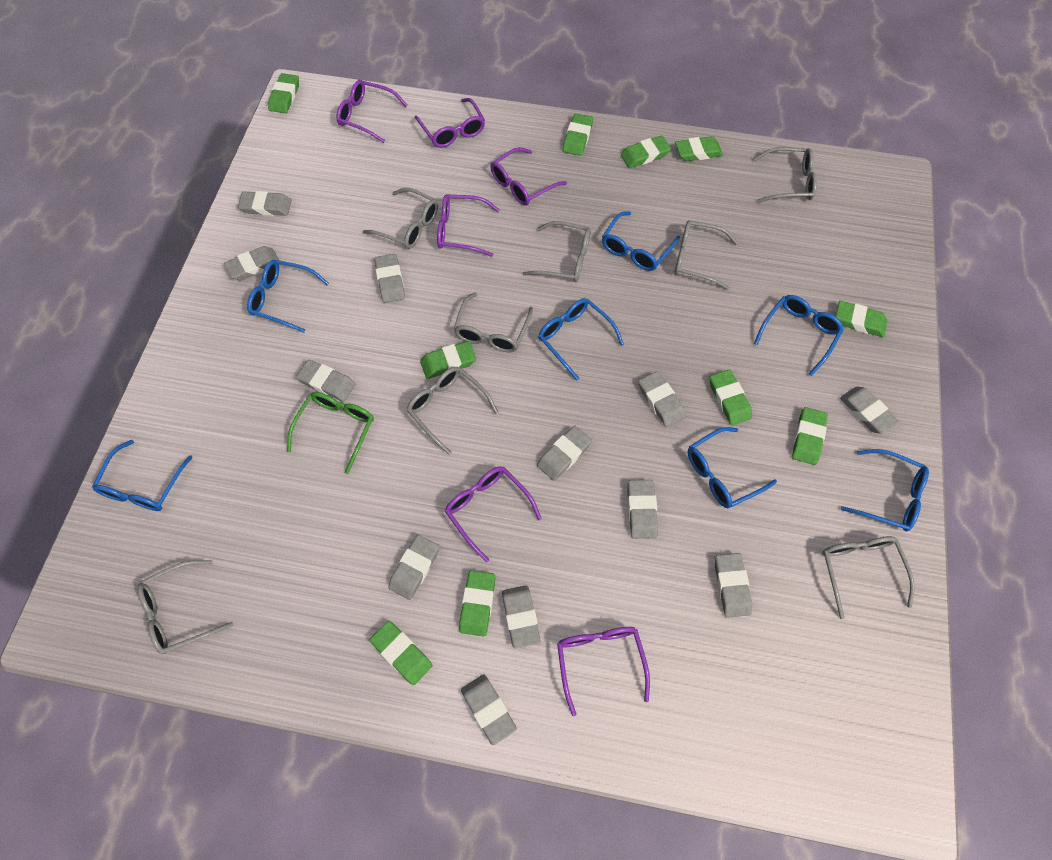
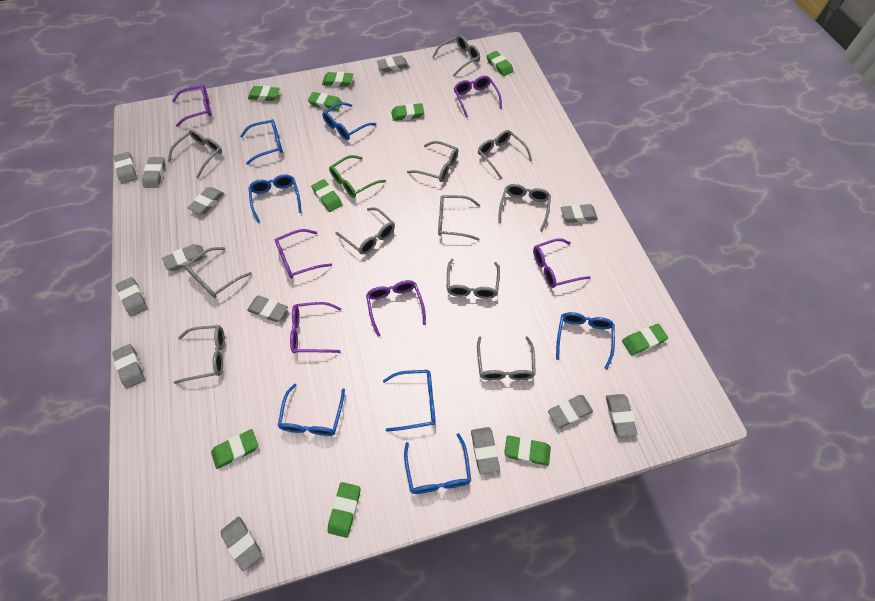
grey eraser: 12 -> 13
grey glasses: 8 -> 11

